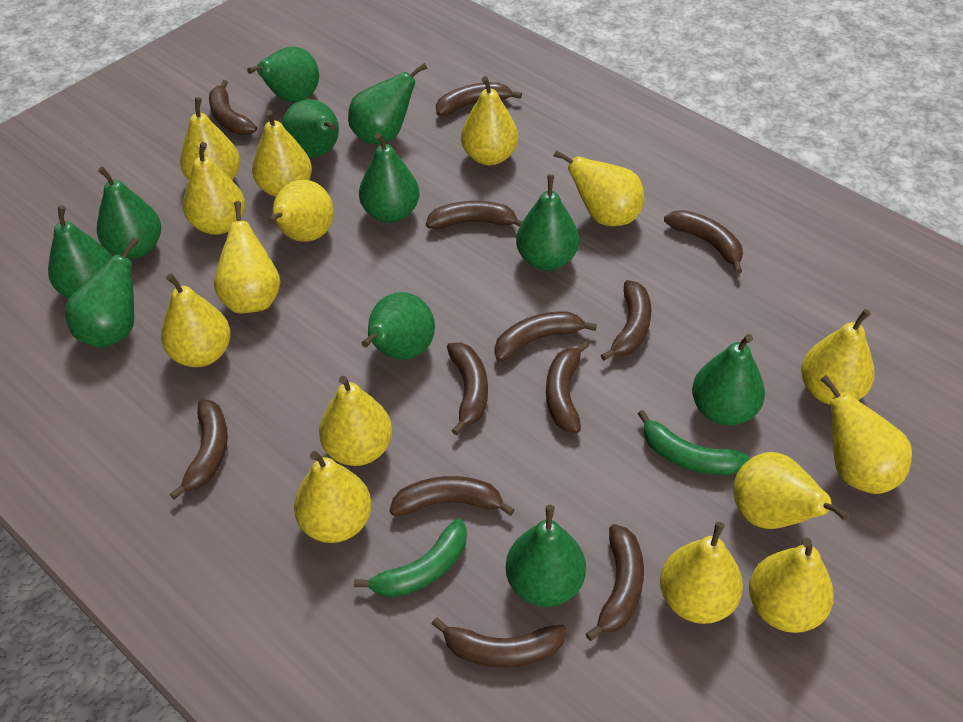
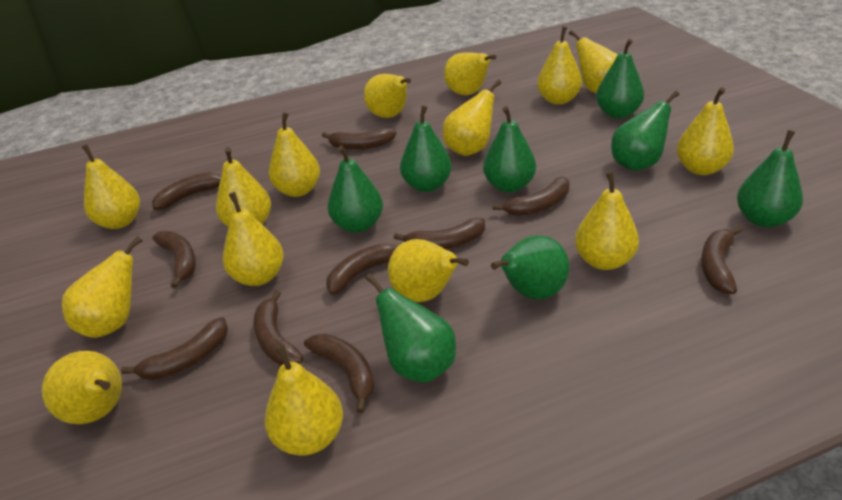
brown banana: 12 -> 10
green banana: 2 -> 0
green pear: 11 -> 8

